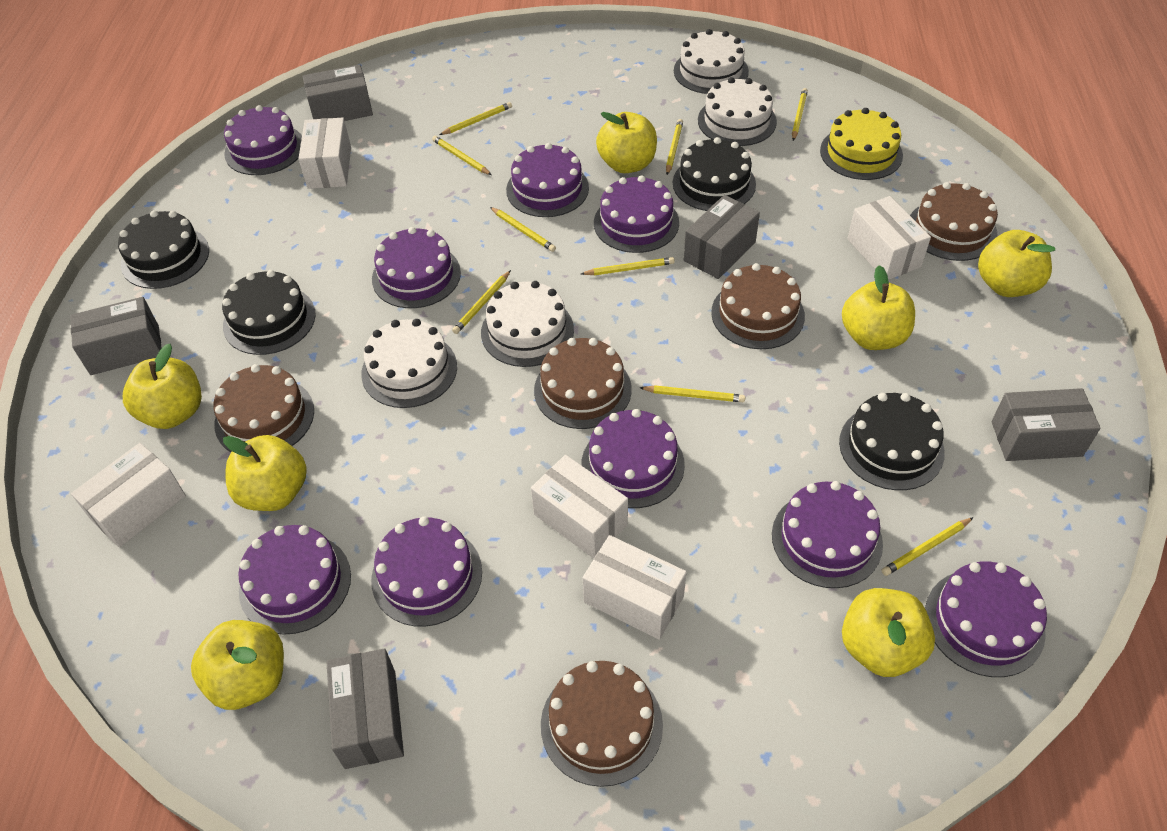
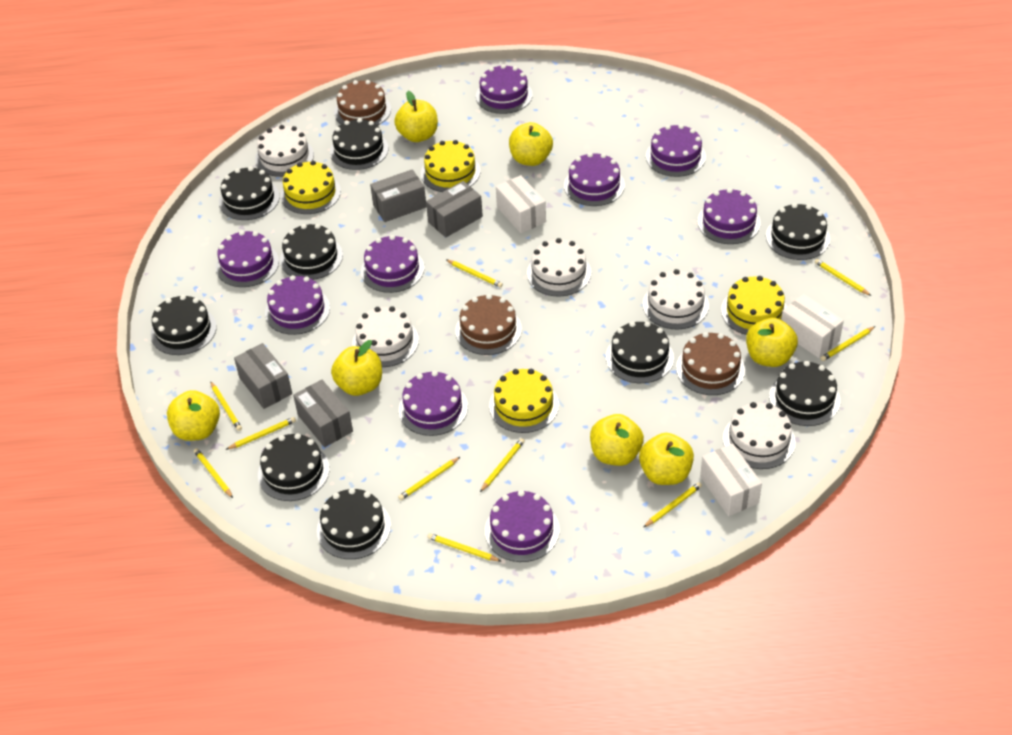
black cake: 4 -> 9
brown cake: 5 -> 3
grey box: 5 -> 4
white box: 5 -> 3
white cake: 4 -> 5
yellow cake: 1 -> 4
yellow pencil: 9 -> 10

